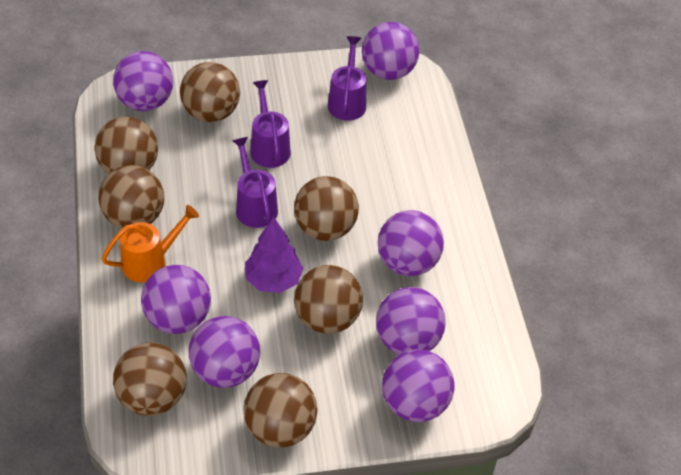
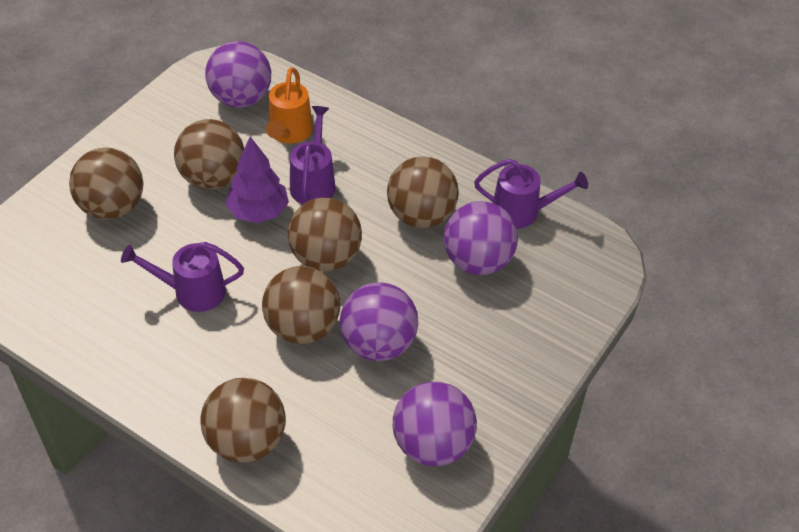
brown ball: 7 -> 6
purple ball: 7 -> 4

